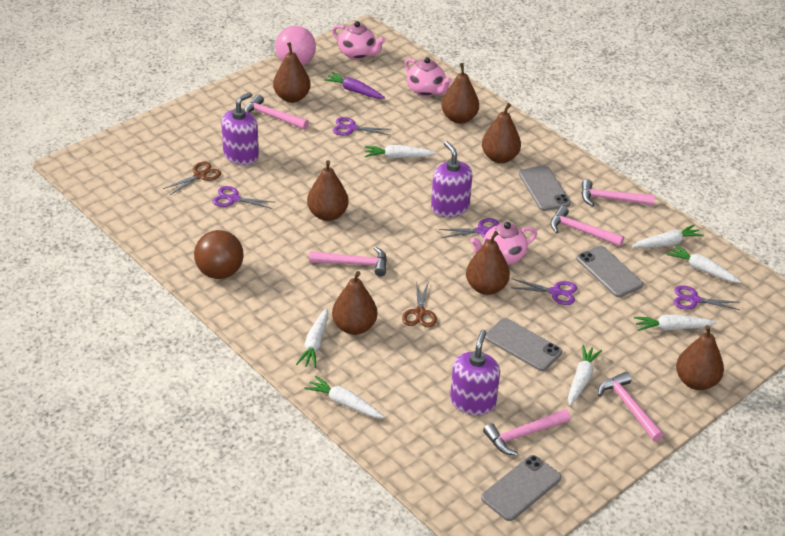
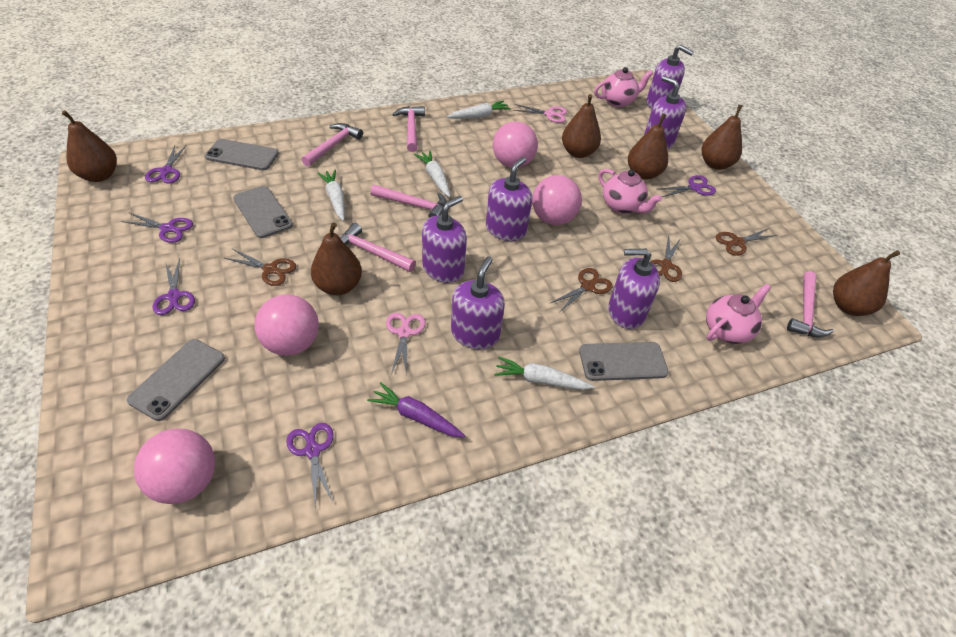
brown ball: 1 -> 0
brown pear: 7 -> 6
brown scissors: 2 -> 4
pink ball: 1 -> 4
pink hammer: 6 -> 5
pink scissors: 0 -> 2
purple soap dispenser: 3 -> 6
white carrot: 7 -> 4

